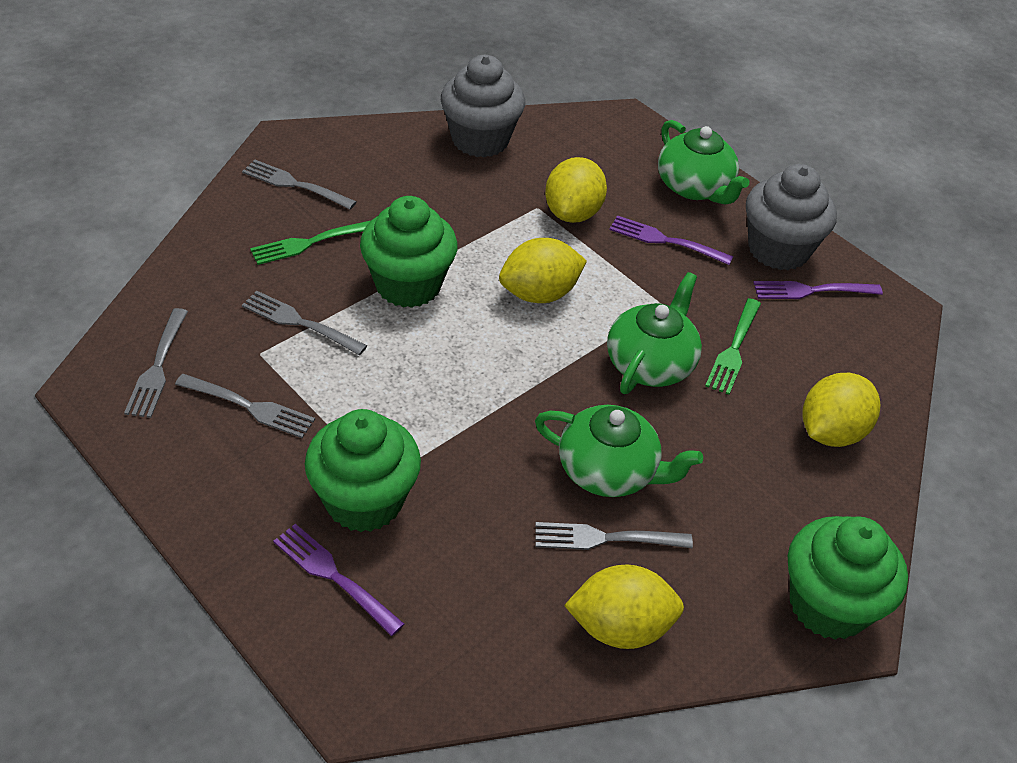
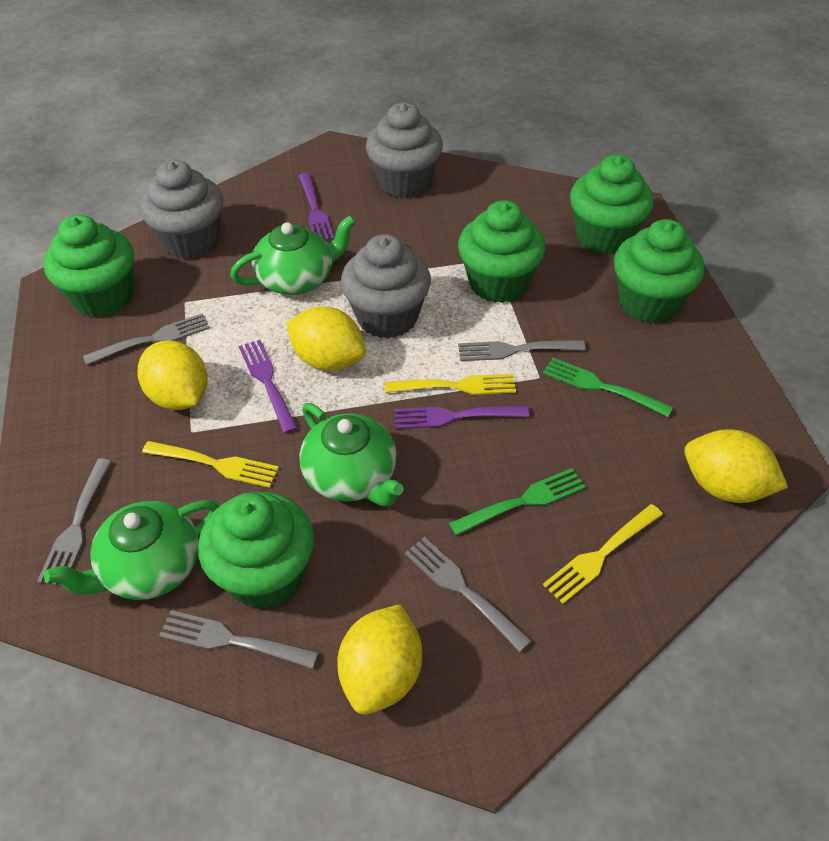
green cupcake: 3 -> 5
grey cupcake: 2 -> 3
yellow fork: 0 -> 3

